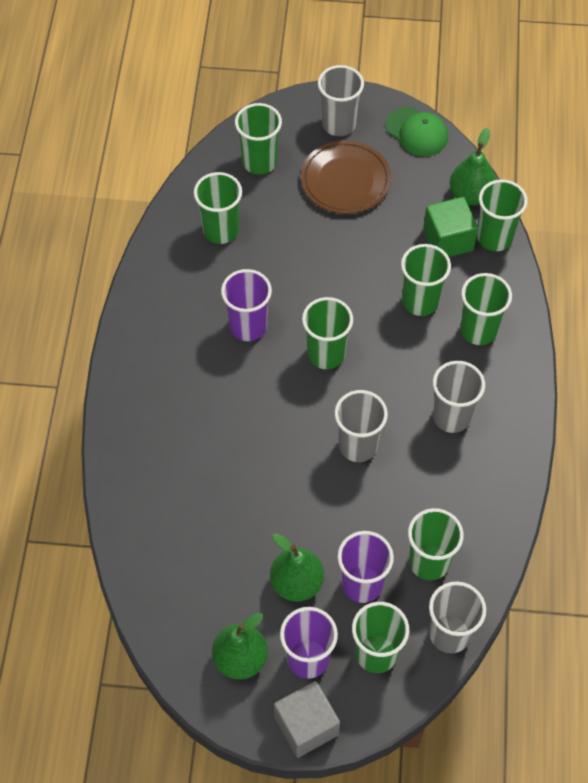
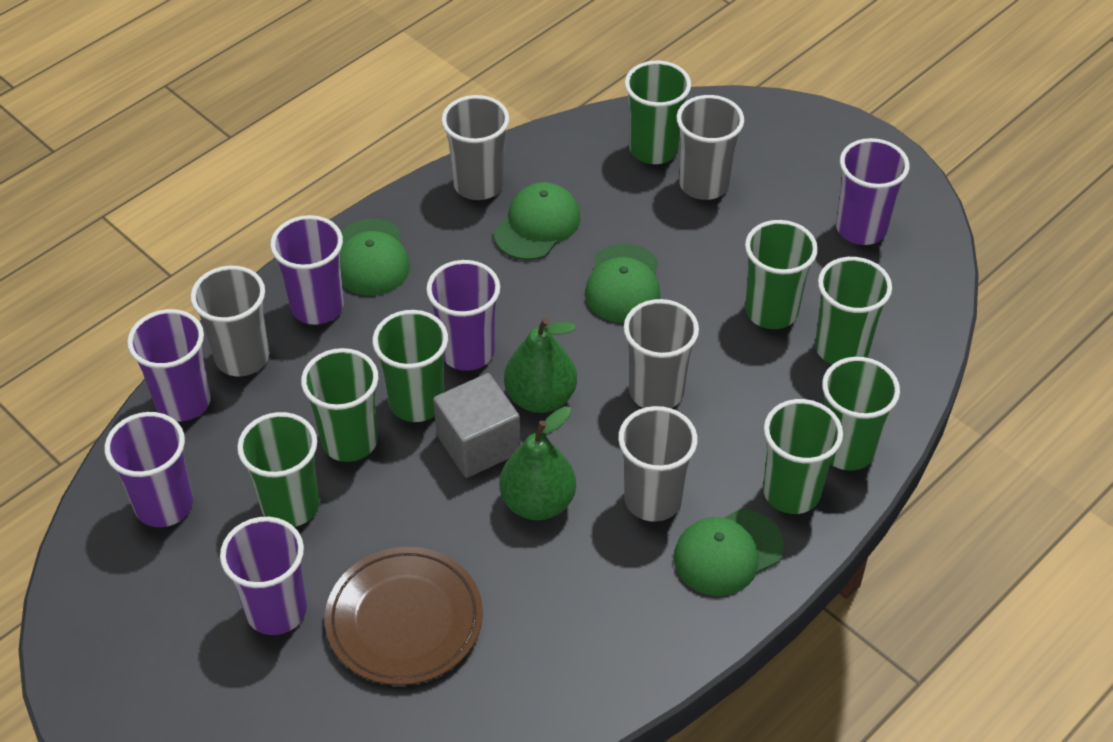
green cap: 1 -> 4
green cube: 1 -> 0
green pear: 3 -> 2
grey cup: 4 -> 5
purple cup: 3 -> 6

